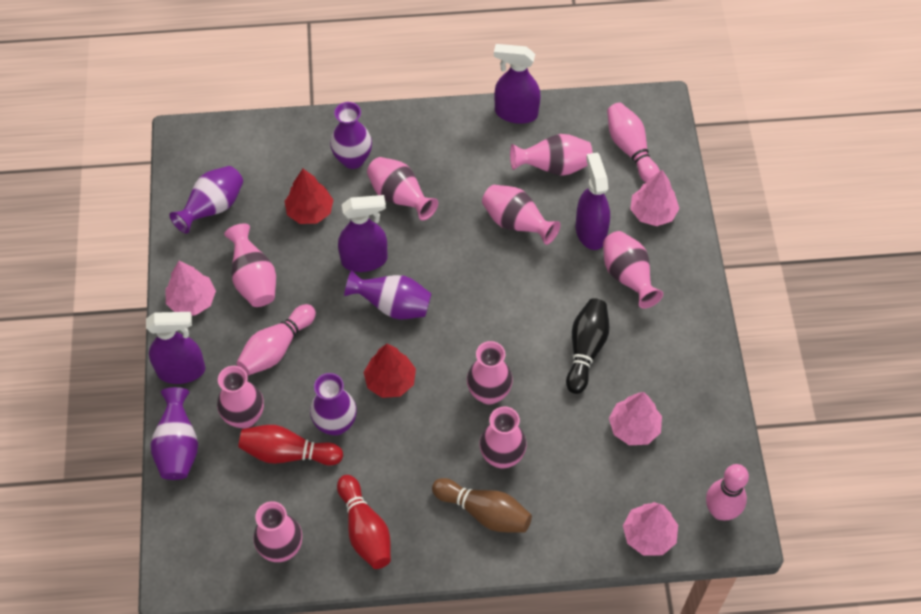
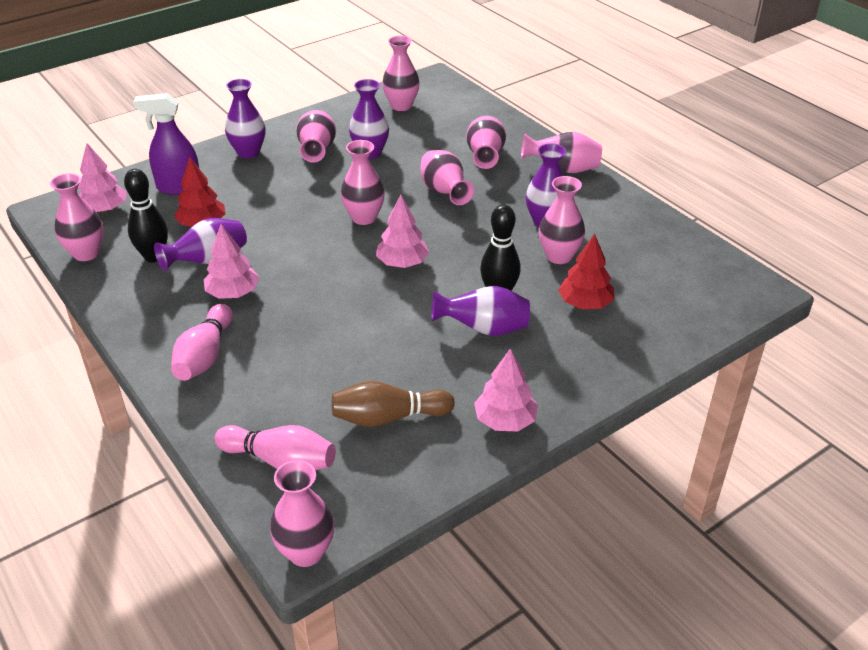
black bowling pin: 1 -> 2
pink bowling pin: 3 -> 2
purple spray bottle: 4 -> 1
red bowling pin: 2 -> 0

